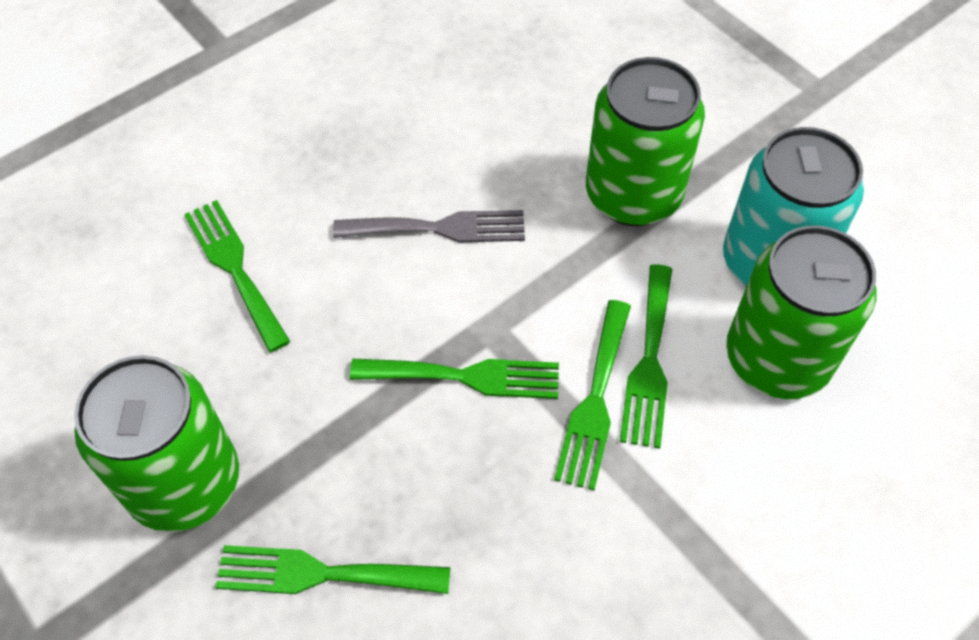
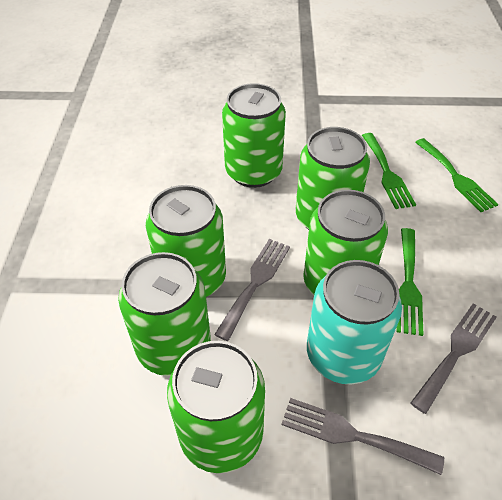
green can: 3 -> 6
green fork: 5 -> 3
grey fork: 1 -> 3

